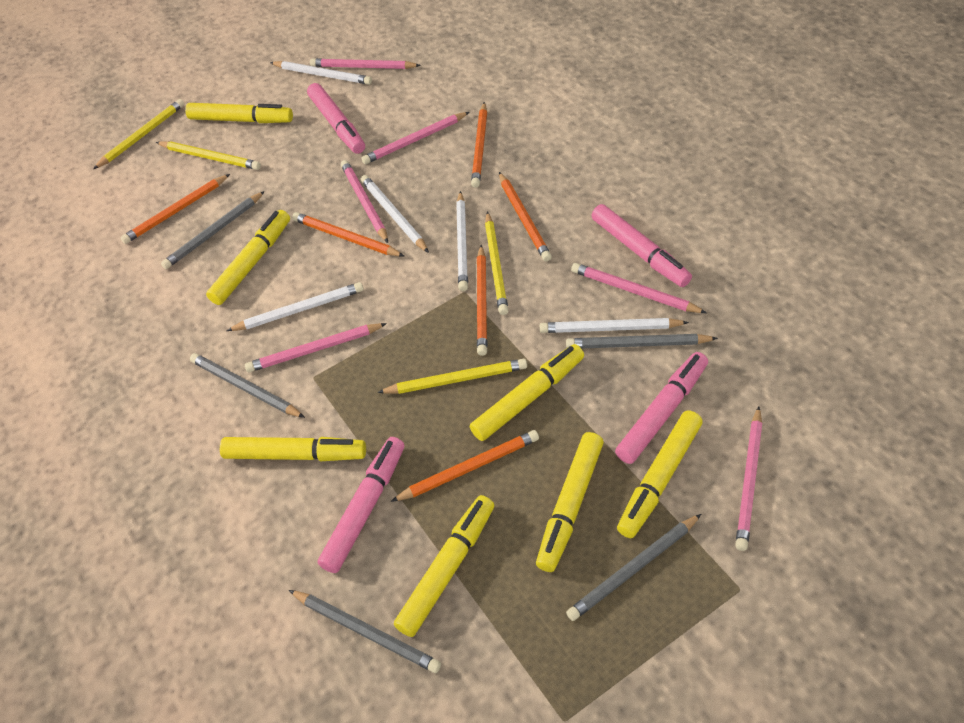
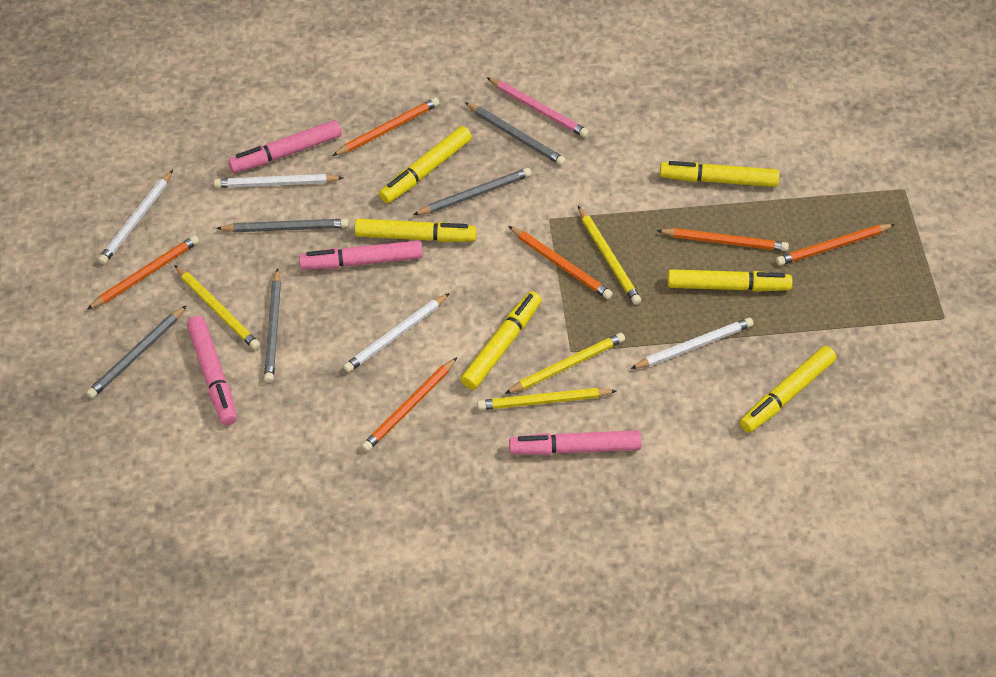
pink pencil: 6 -> 1
white pencil: 5 -> 4
yellow marker: 7 -> 6

